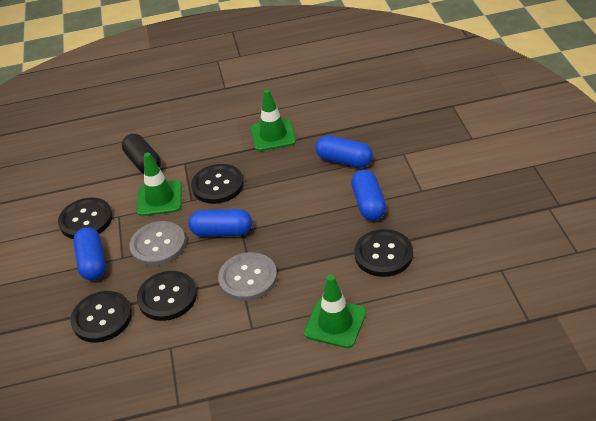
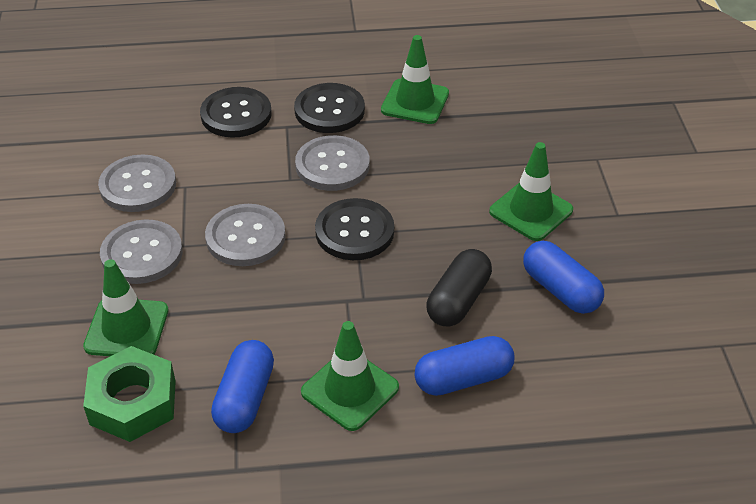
black button: 5 -> 3
blue capsule: 4 -> 3
green nut: 0 -> 1
green traffic cone: 3 -> 4
grey button: 2 -> 4

